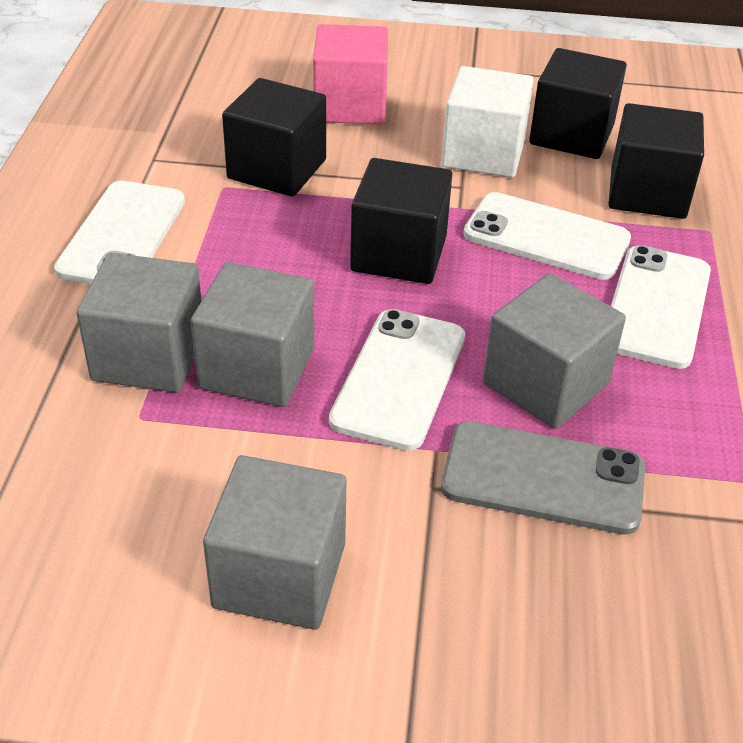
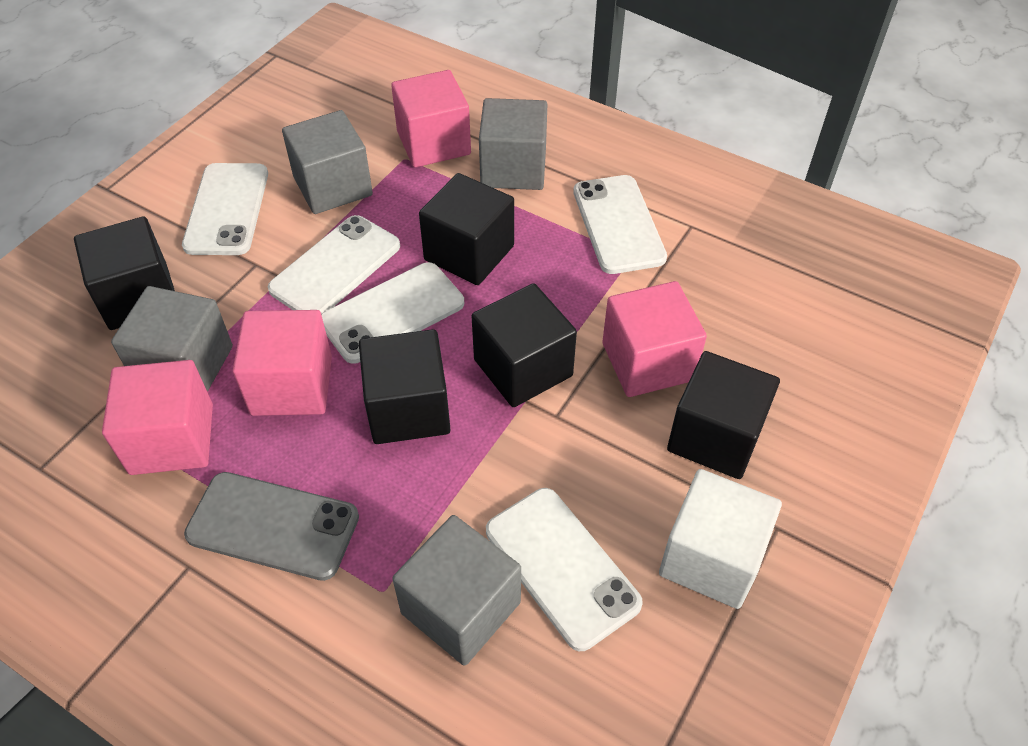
black cube: 4 -> 5
pink cube: 1 -> 4
white phone: 4 -> 5

